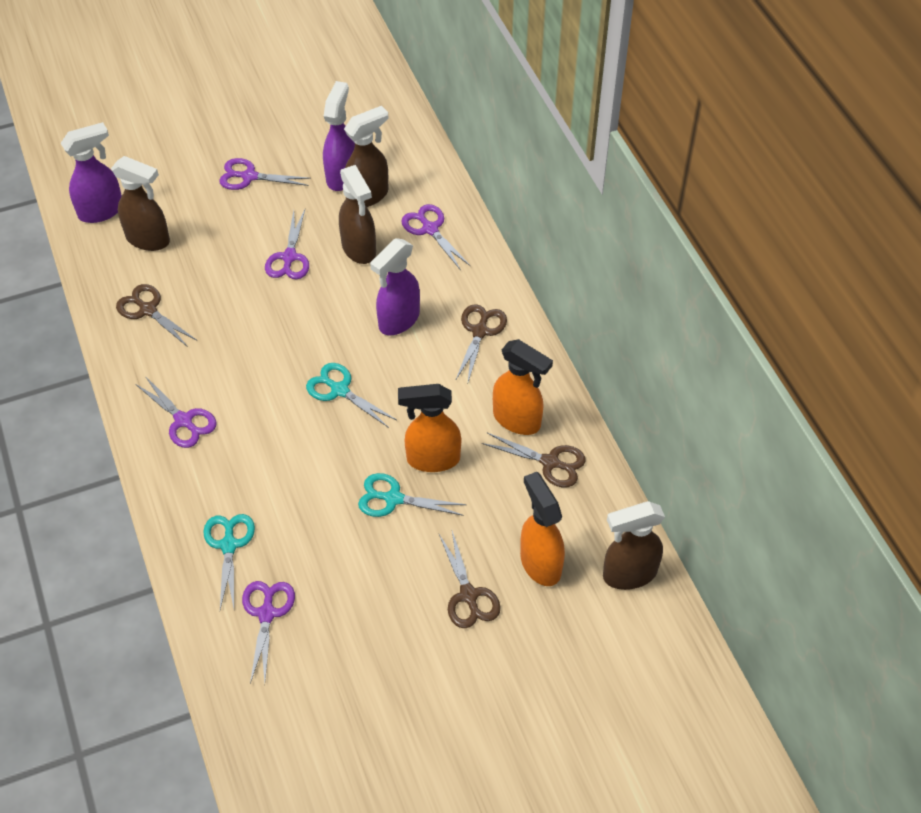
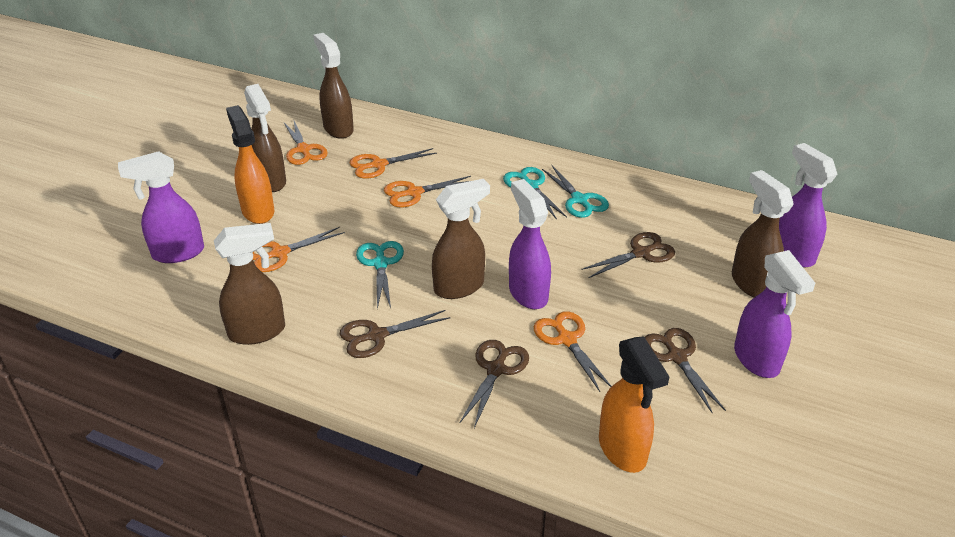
brown spray bottle: 4 -> 5
orange scissors: 0 -> 5
orange spray bottle: 3 -> 2
purple scissors: 5 -> 0
purple spray bottle: 3 -> 4

